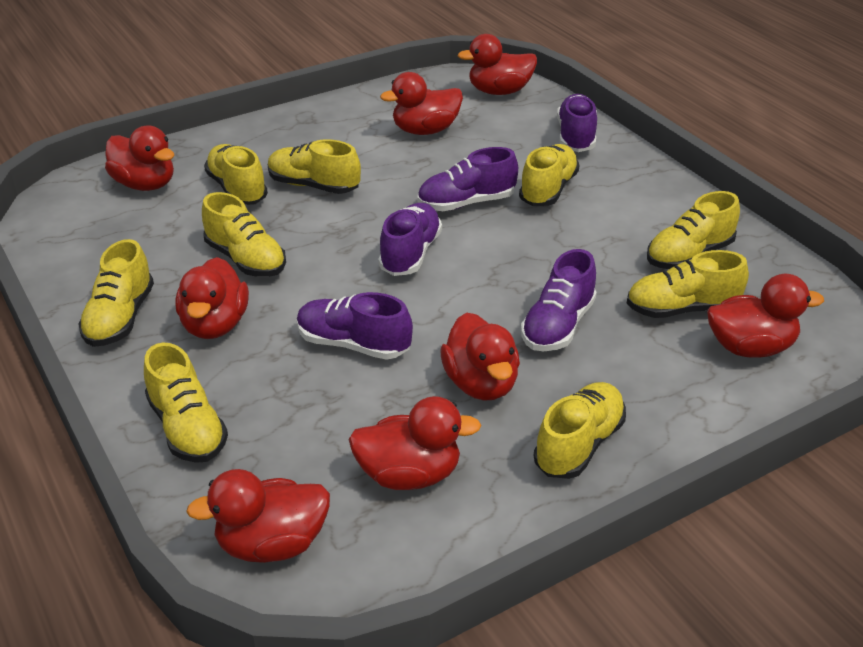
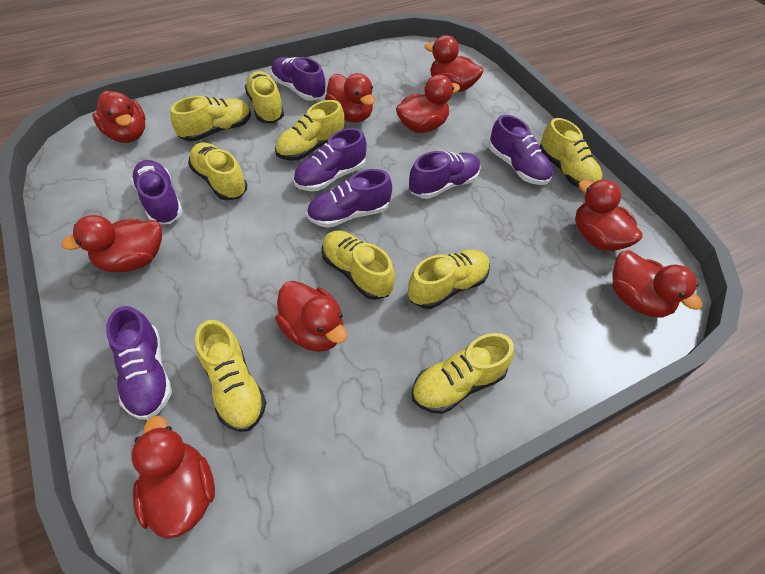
purple shoe: 5 -> 7
red duck: 8 -> 9

